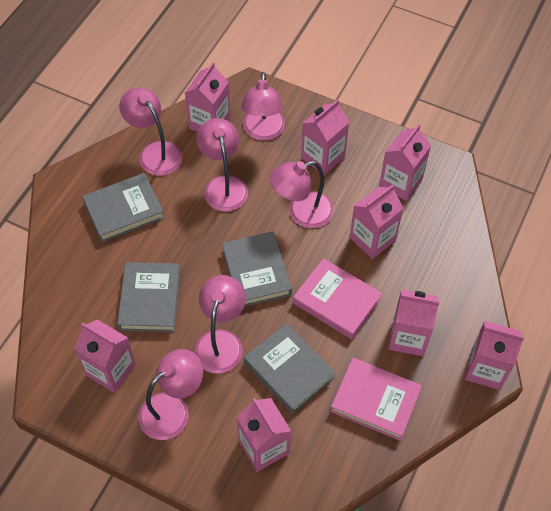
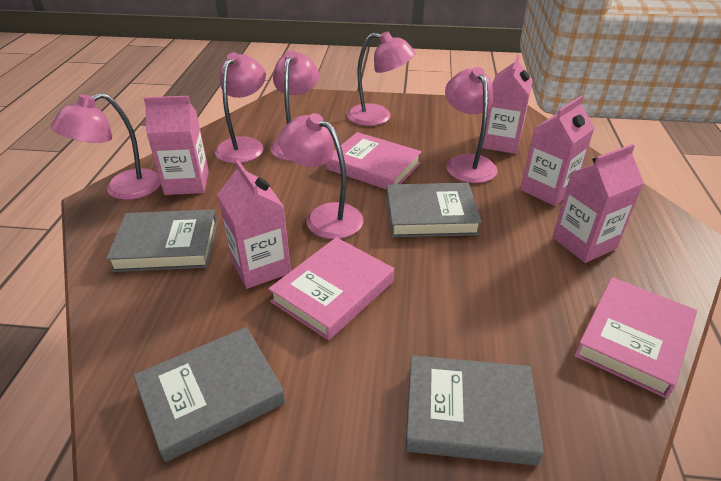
pink book: 2 -> 3
pink carton: 8 -> 5

